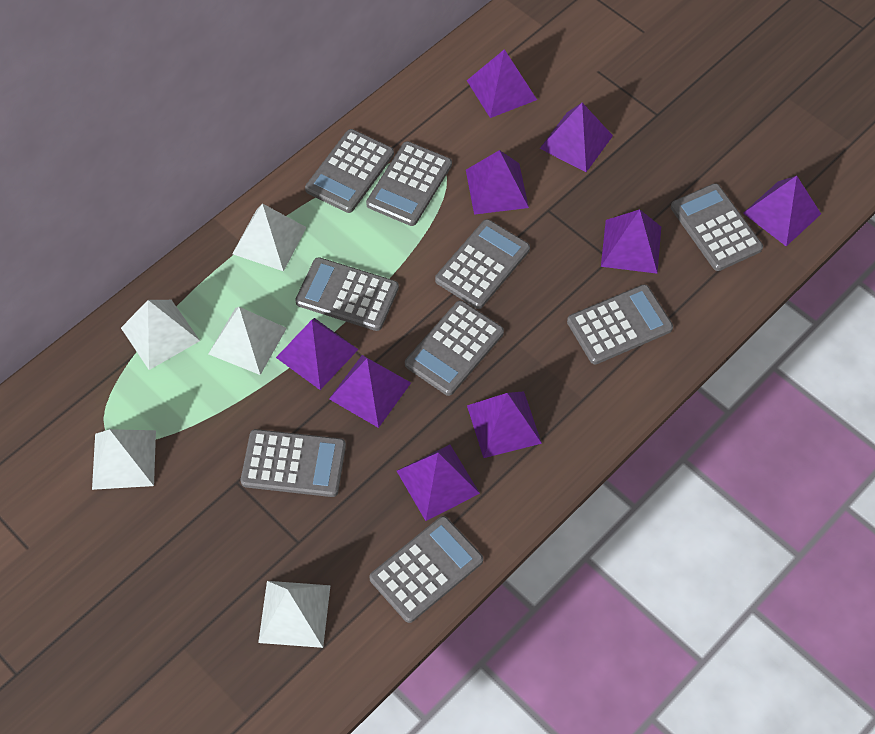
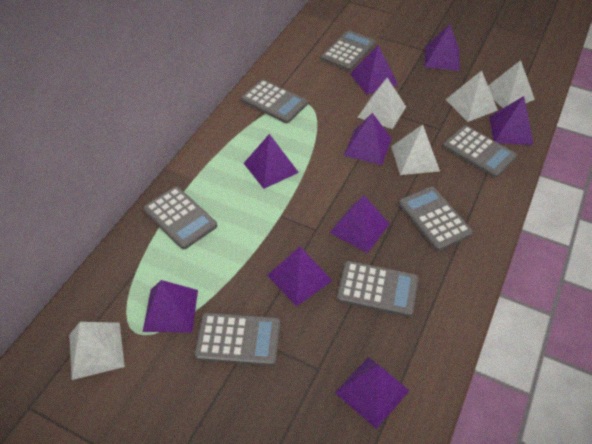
grey calculator: 9 -> 7

